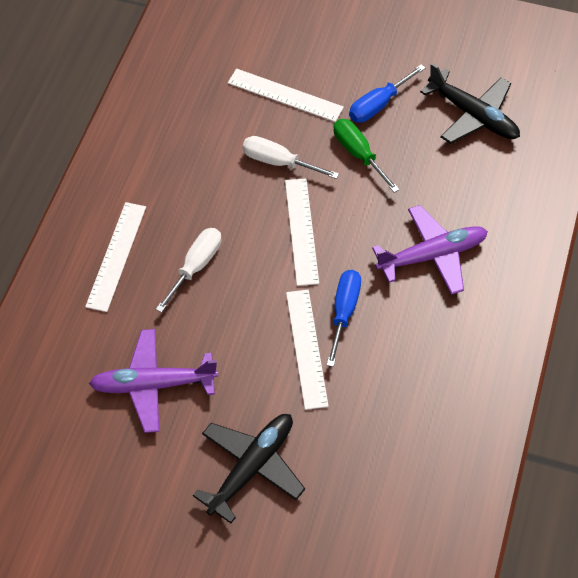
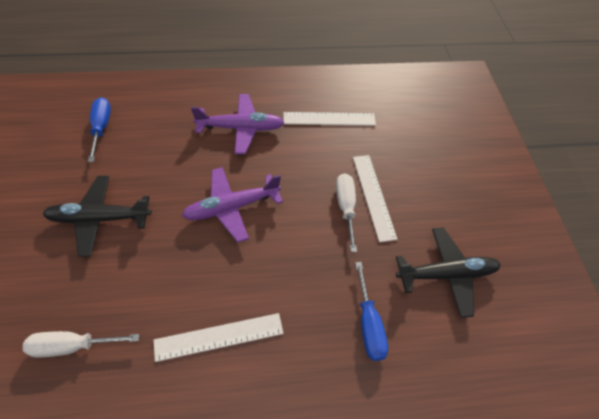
green screwdriver: 1 -> 0
white ruler: 4 -> 3

